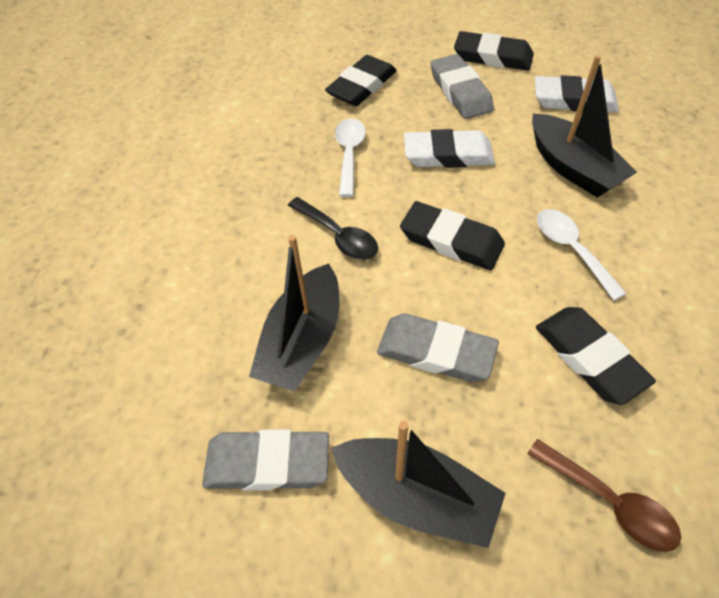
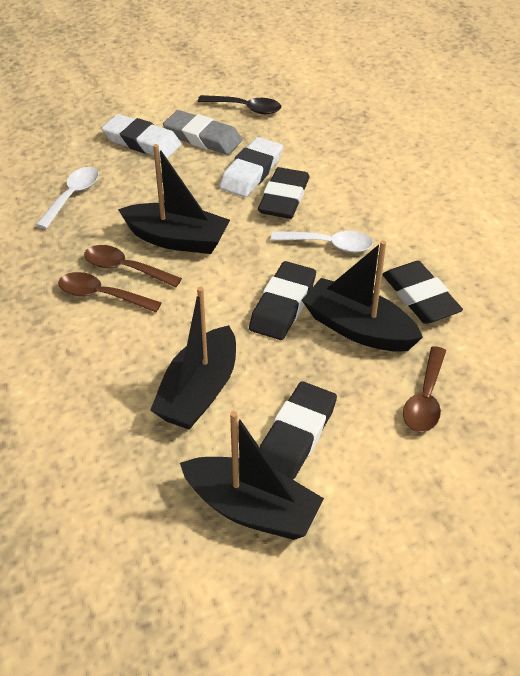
black boat: 3 -> 4
brown spoon: 1 -> 3
grey eraser: 3 -> 1

